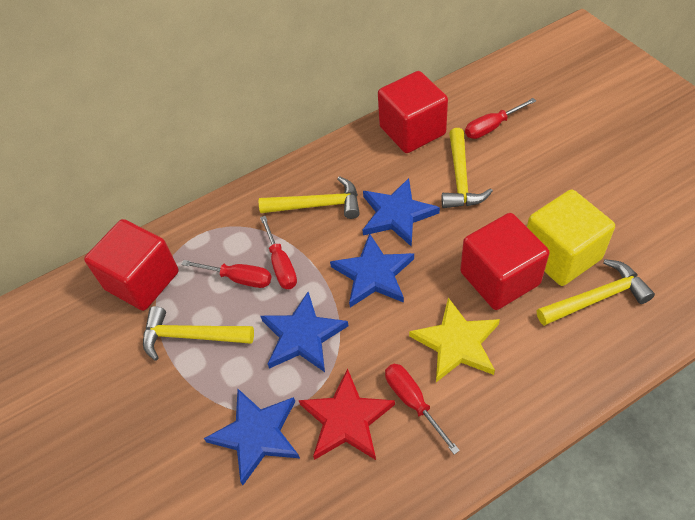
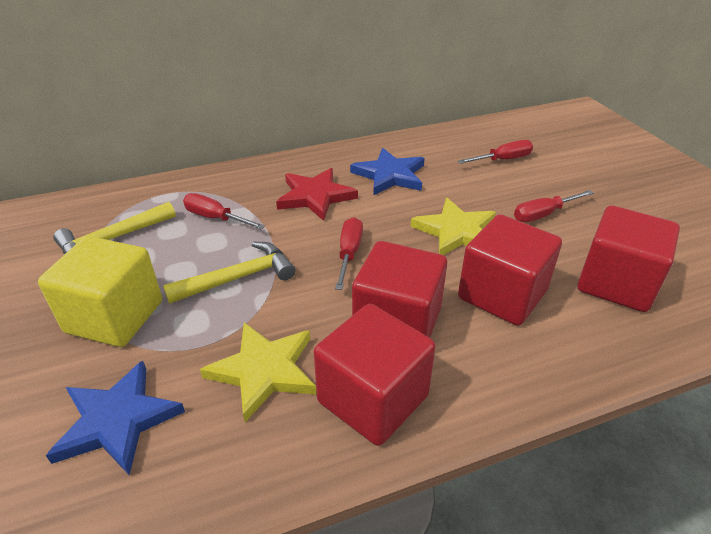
blue star: 4 -> 2
red cube: 3 -> 4
yellow hammer: 4 -> 2
yellow star: 1 -> 2

